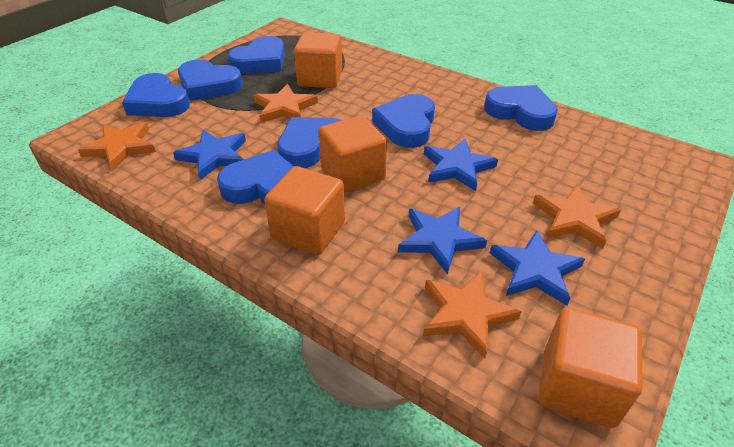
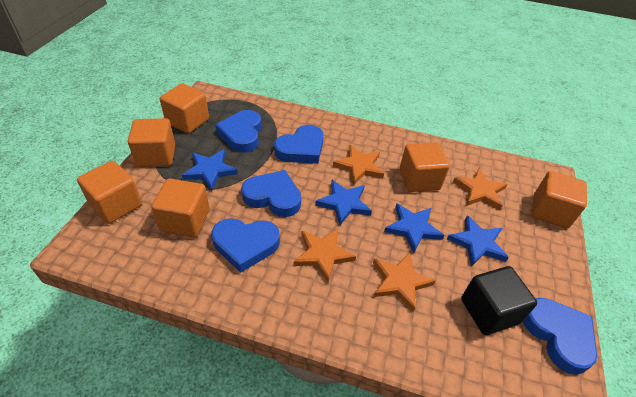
black cube: 0 -> 1
blue heart: 7 -> 5
orange cube: 4 -> 6

